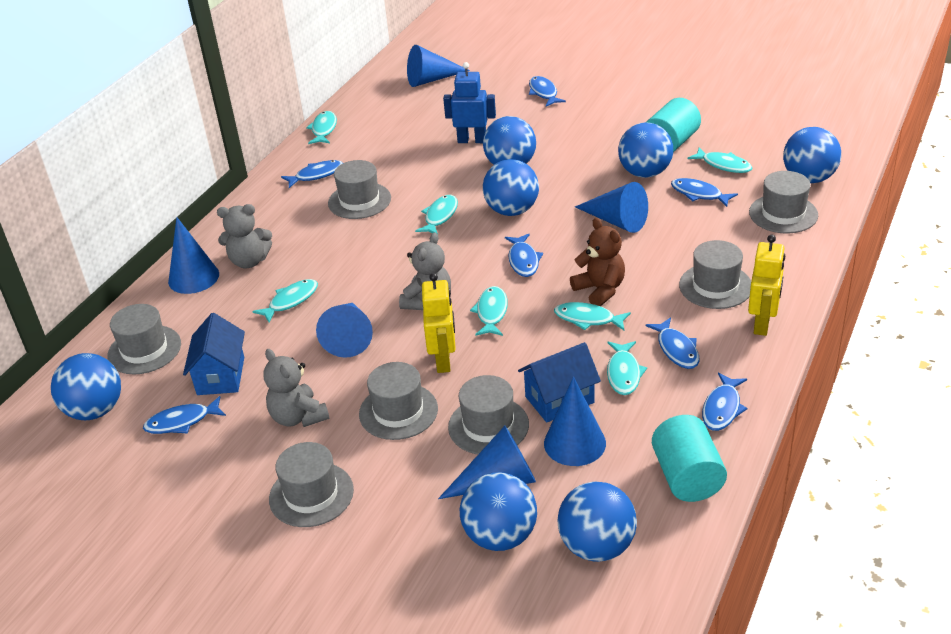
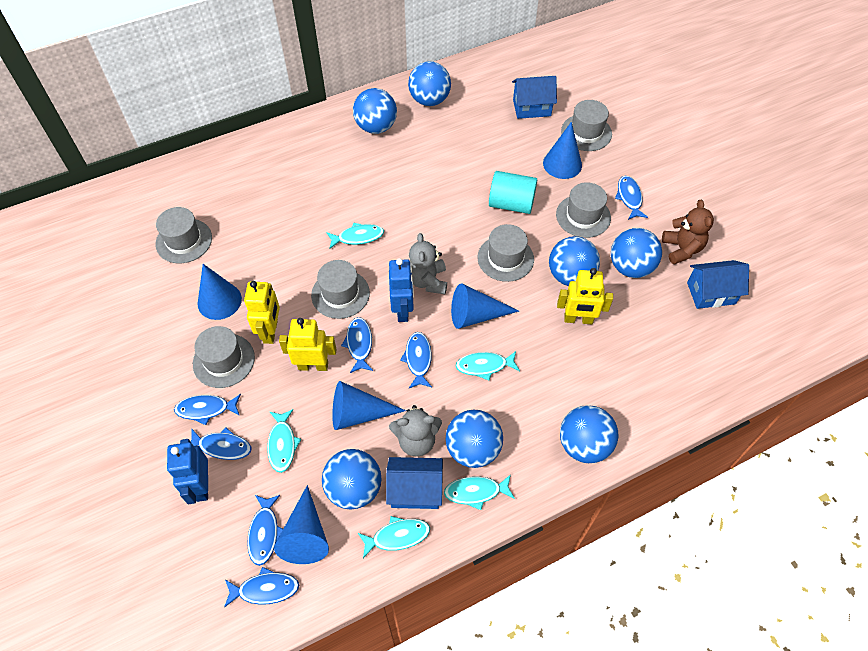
blue cone: 6 -> 5
blue house: 2 -> 3
blue robot: 1 -> 2
grey hat: 7 -> 6
grey teddy bear: 3 -> 2
turquoise cylinder: 2 -> 1
turquoise fish: 7 -> 5
yellow robot: 2 -> 3

